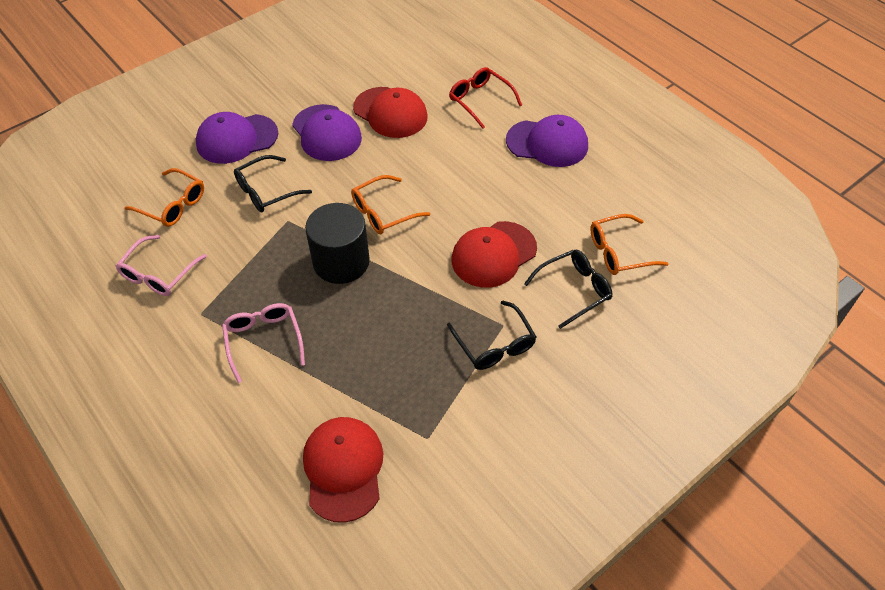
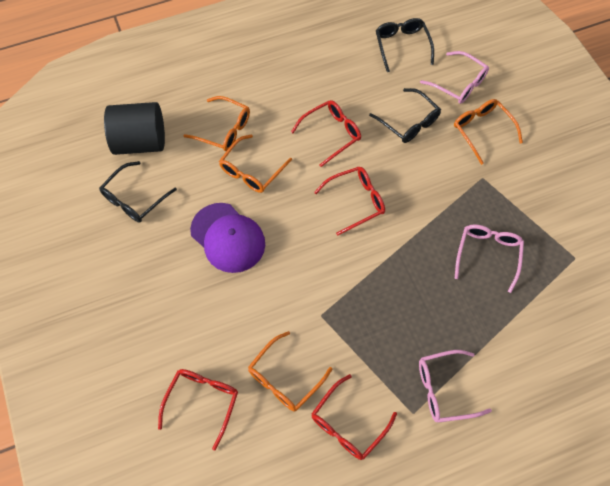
orange glasses: 3 -> 4
pink glasses: 2 -> 3
purple cap: 3 -> 1
red cap: 3 -> 0
red glasses: 1 -> 4

